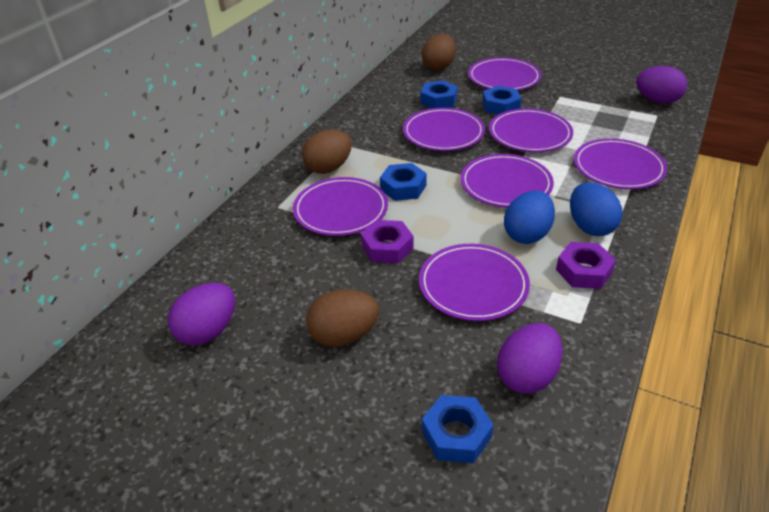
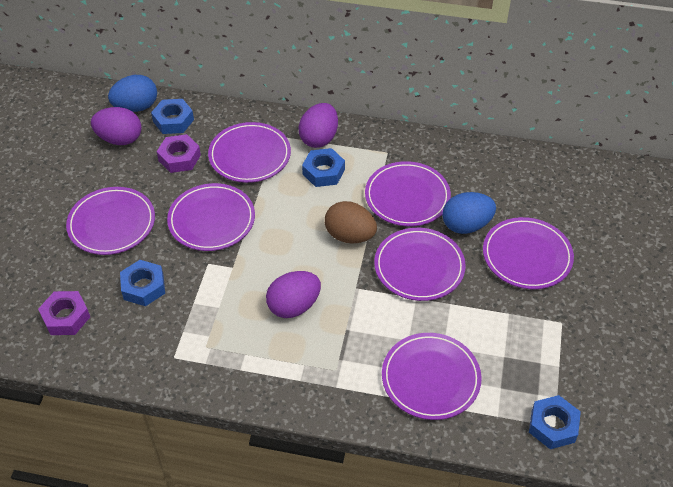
brown egg: 3 -> 1

